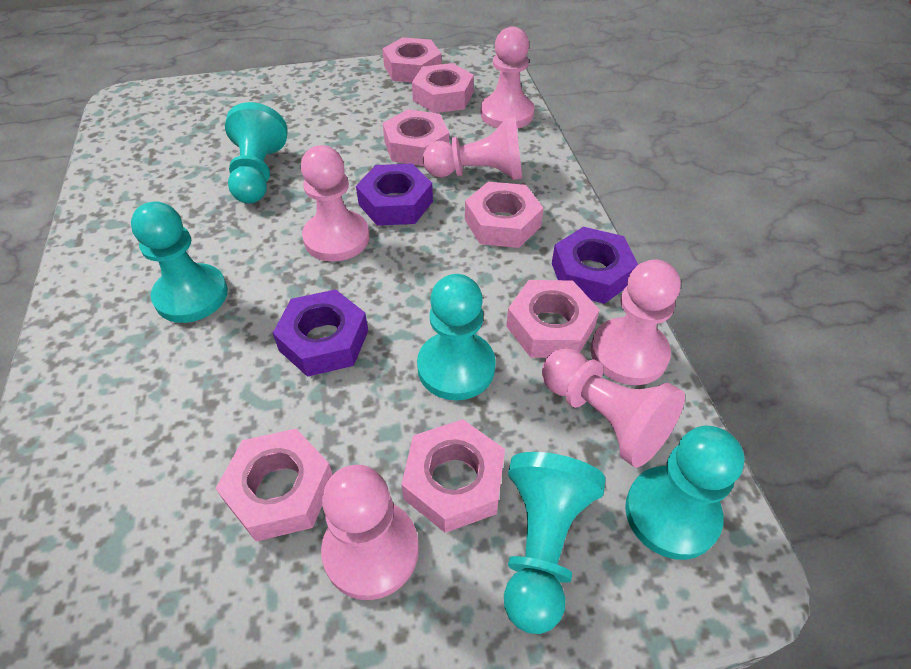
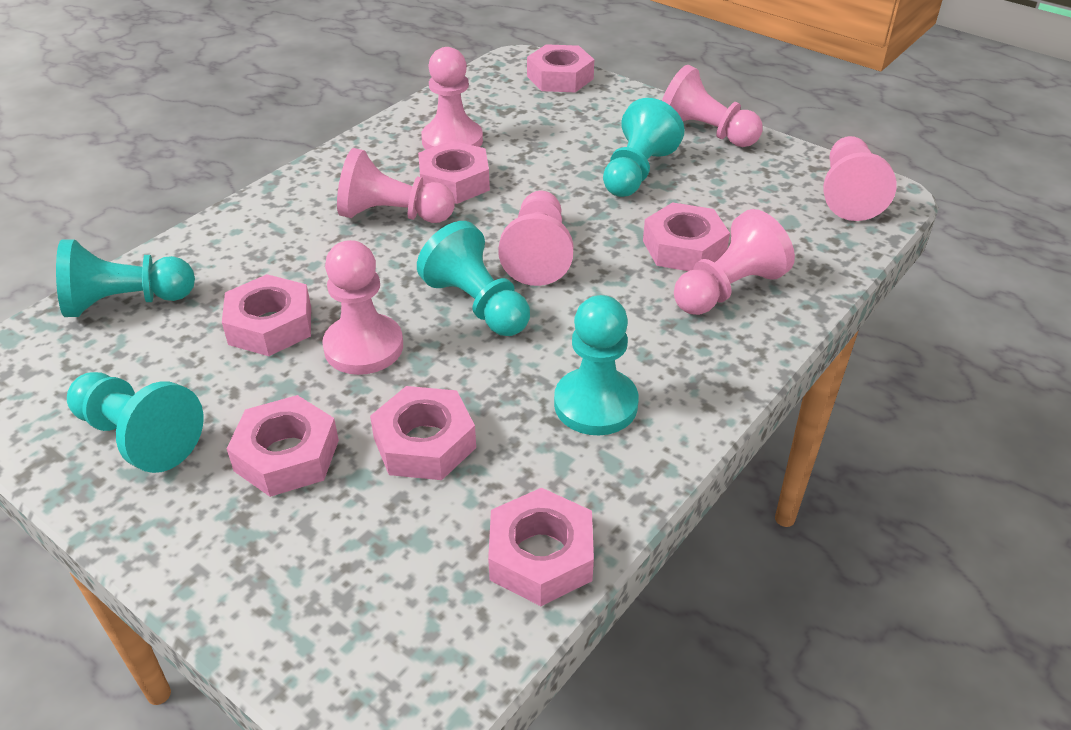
pink pawn: 6 -> 7
purple nut: 3 -> 0

